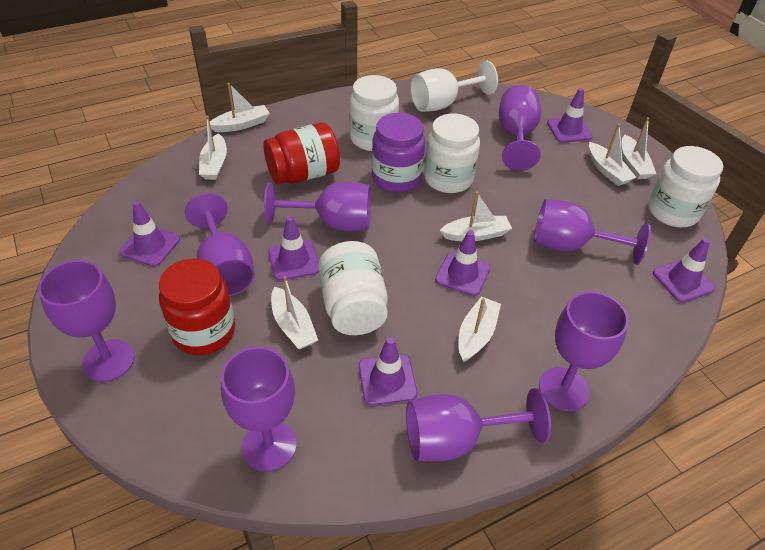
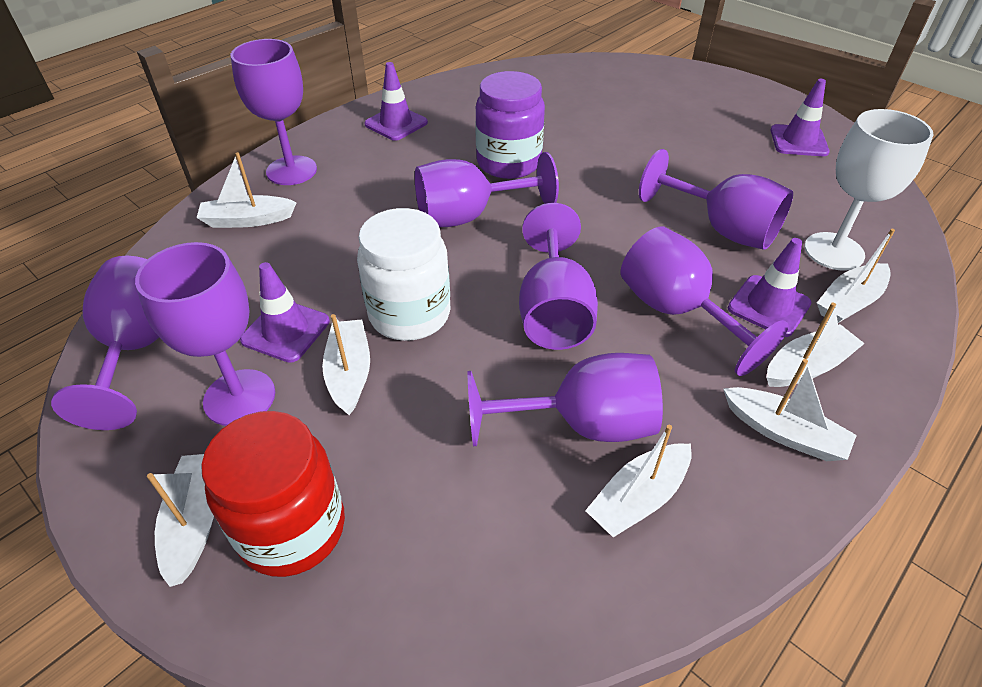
purple traffic cone: 6 -> 4
red jar: 2 -> 1
white jar: 4 -> 1

